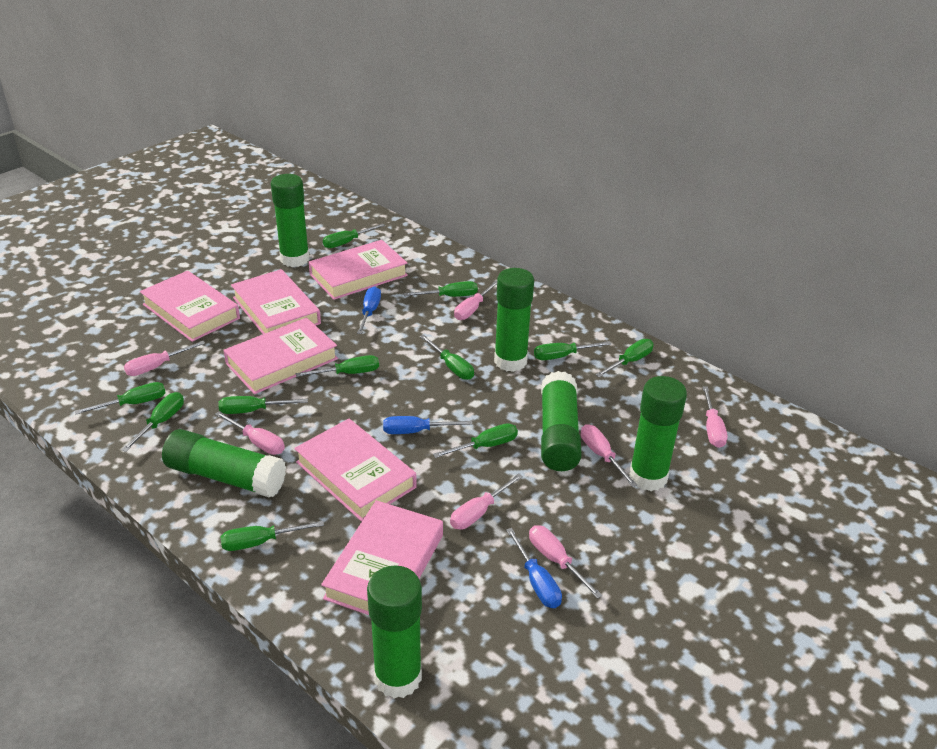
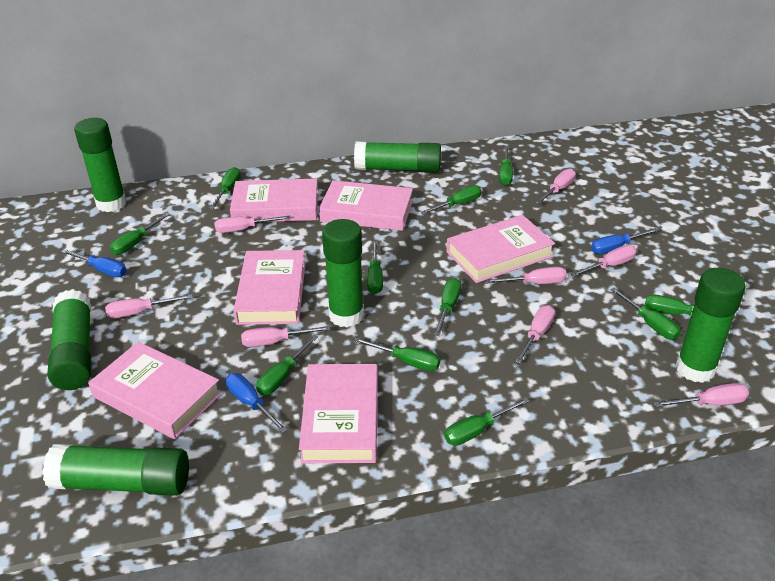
pink screwdriver: 7 -> 8

